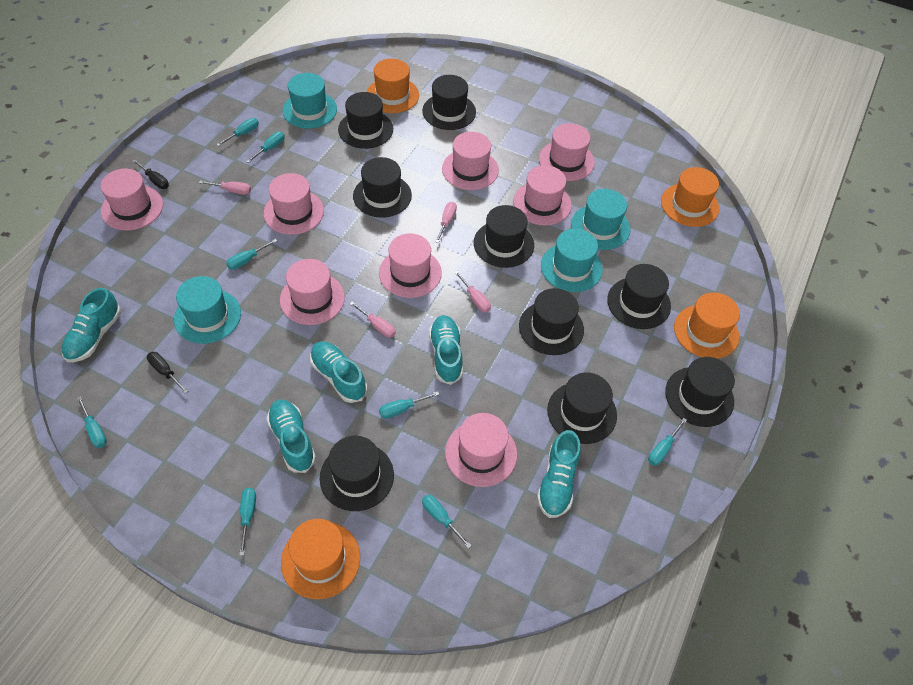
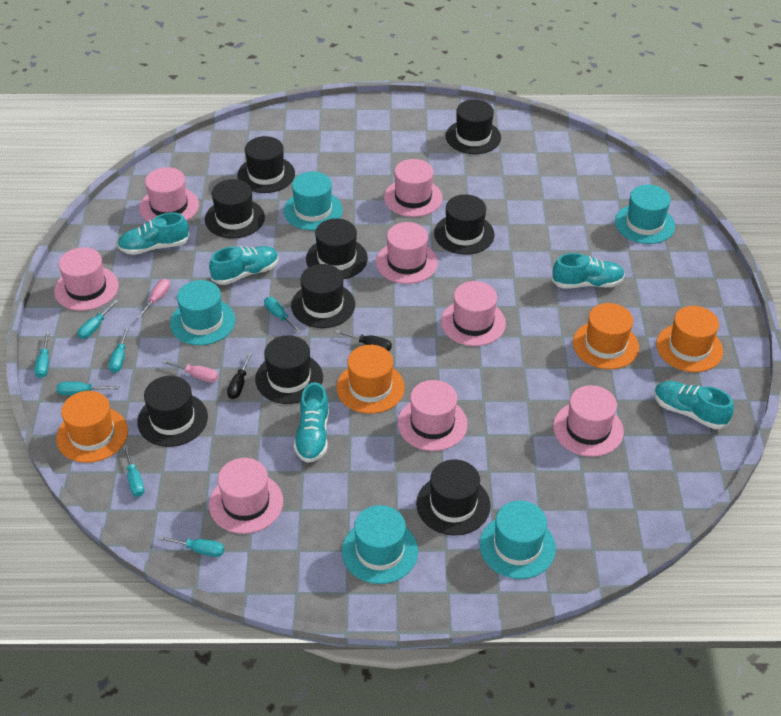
pink screwdriver: 4 -> 2
turquoise hat: 4 -> 5
turquoise screwdriver: 8 -> 7

